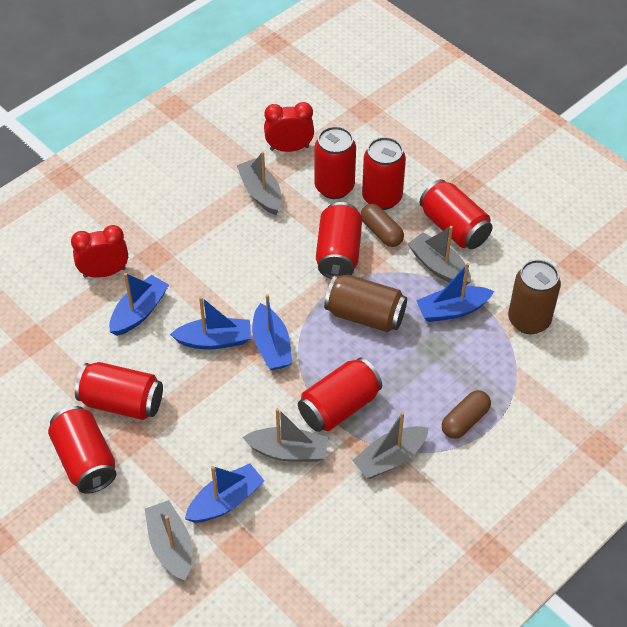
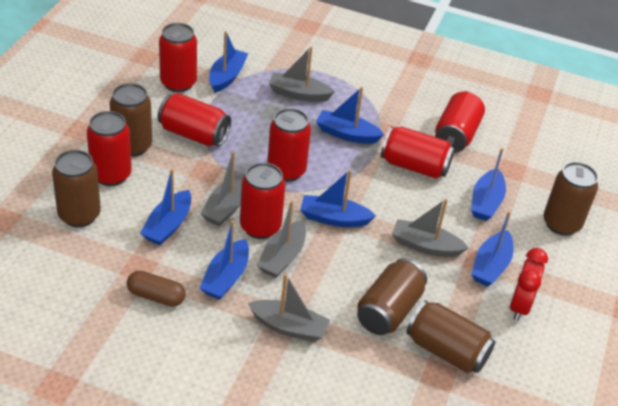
blue boat: 5 -> 7
brown can: 2 -> 5
brown capsule: 2 -> 1
red clock: 2 -> 1

